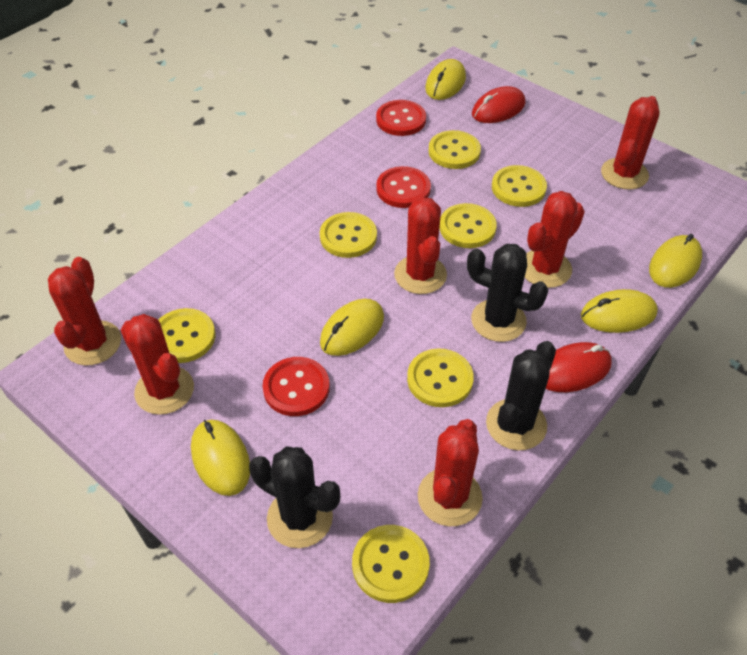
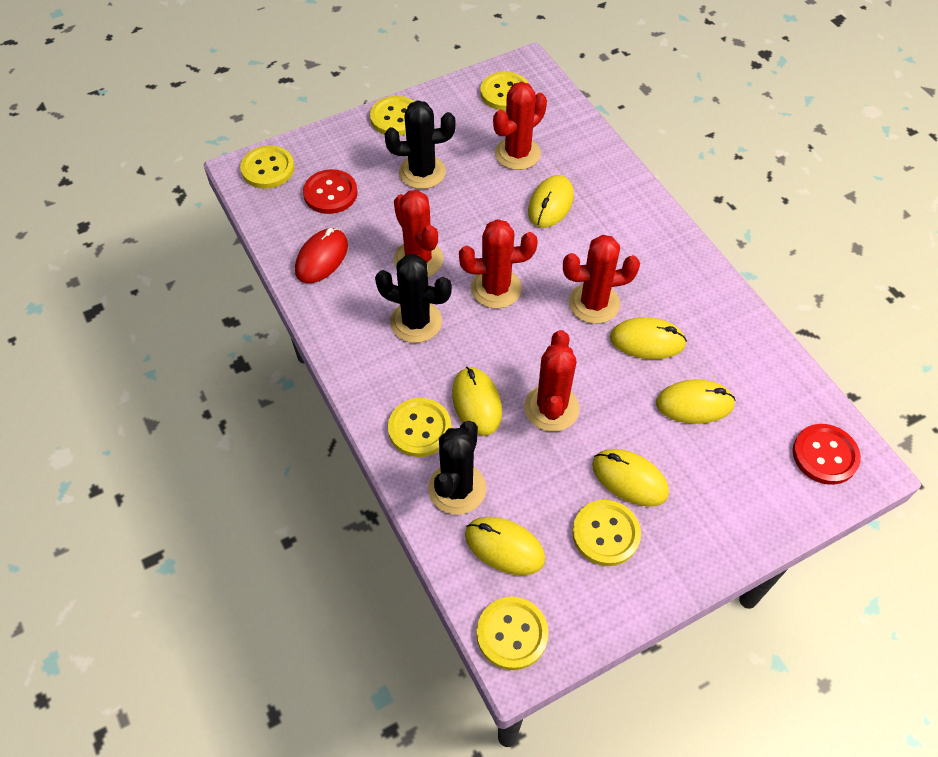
red button: 3 -> 2
red cactus: 6 -> 5
red mouse: 2 -> 1
yellow button: 7 -> 6
yellow mouse: 5 -> 6

